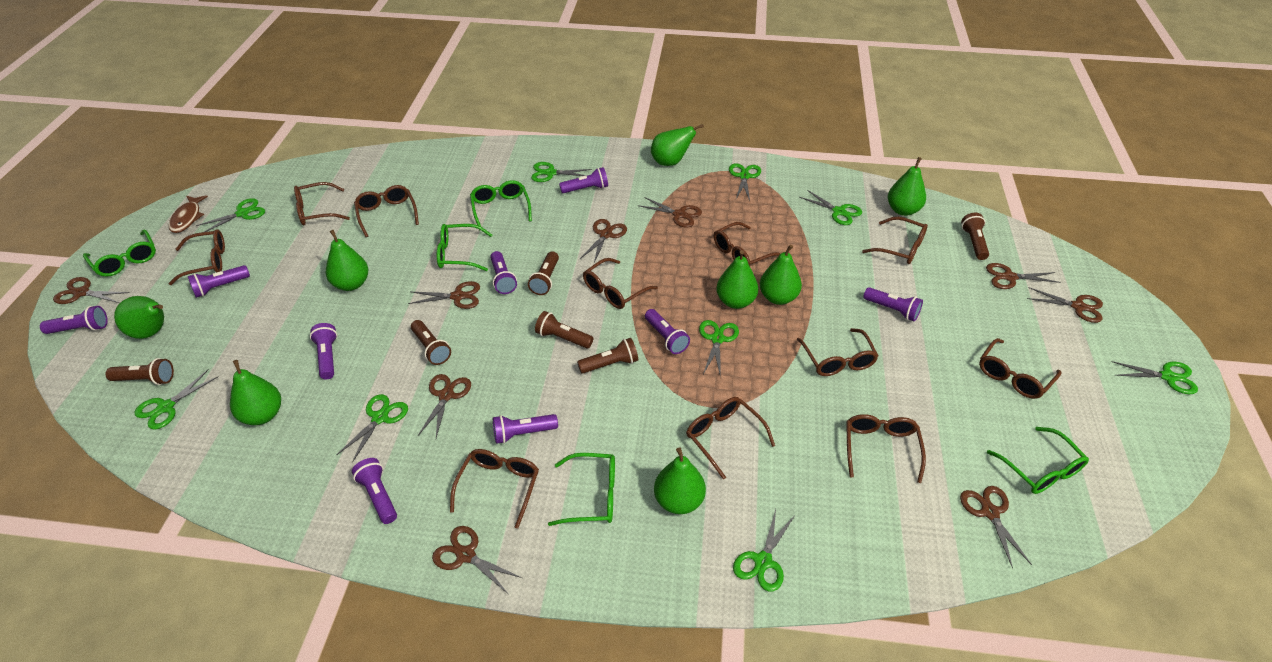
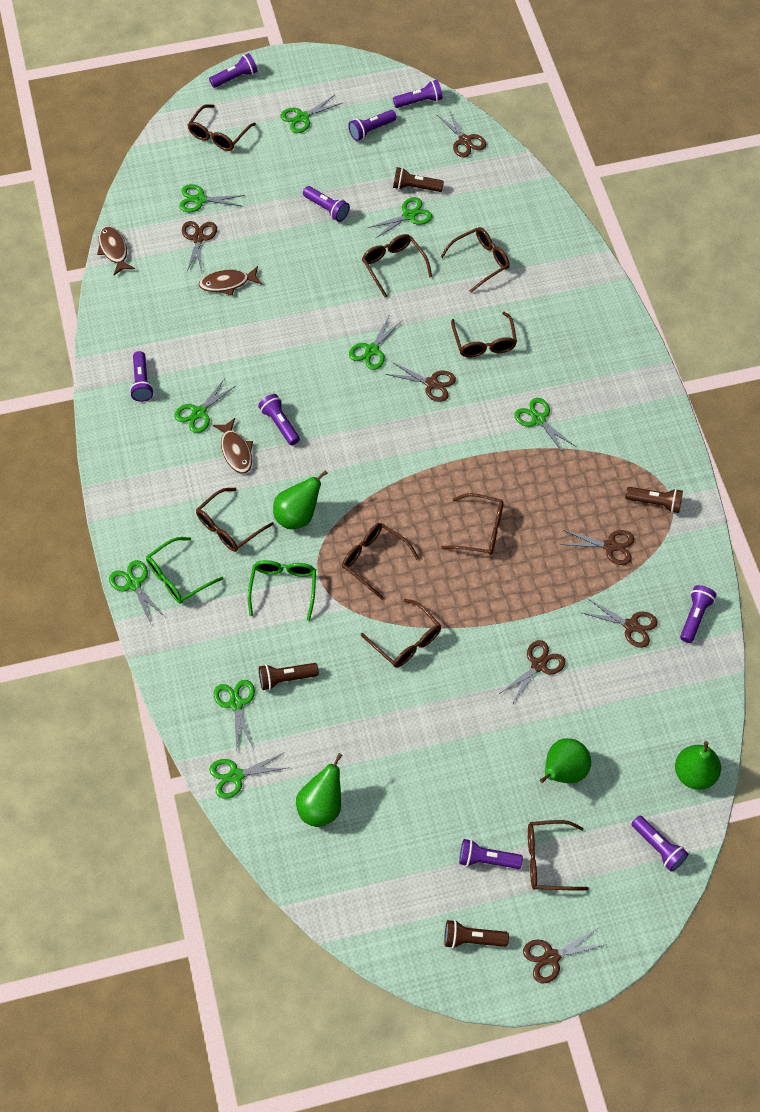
brown fish: 1 -> 3
brown flashlight: 6 -> 4
brown glasses: 11 -> 9
brown scissors: 9 -> 7
green glasses: 5 -> 2
green pear: 8 -> 4

